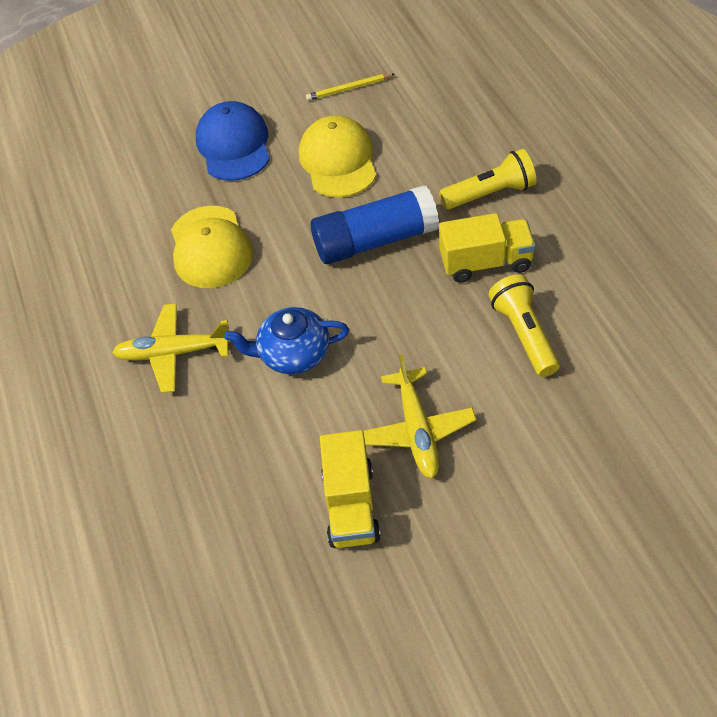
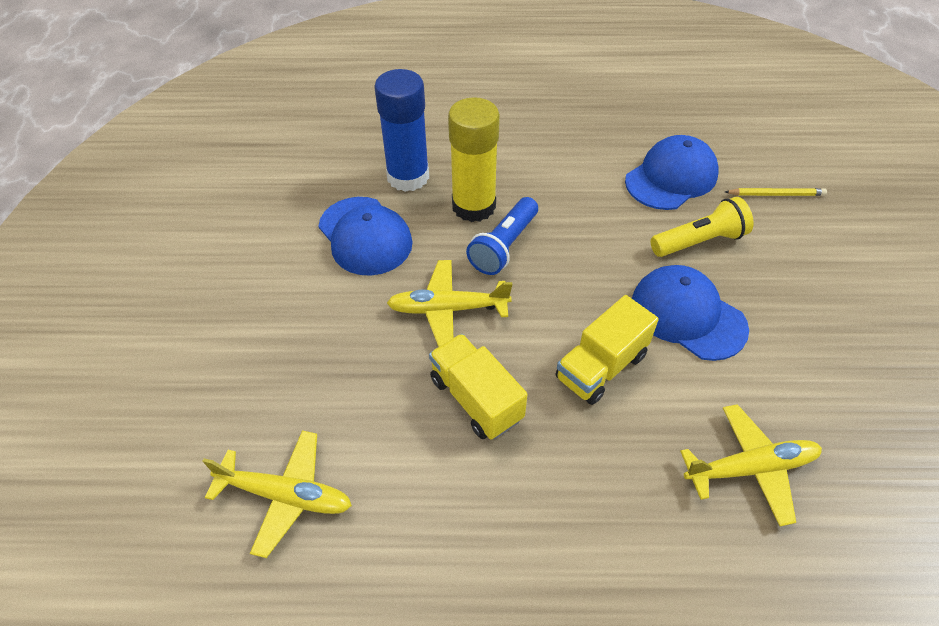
blue cap: 1 -> 3
blue flashlight: 0 -> 1
blue teapot: 1 -> 0
yellow cap: 2 -> 0
yellow flashlight: 2 -> 1
yellow glue stick: 0 -> 1
yellow plane: 2 -> 3

